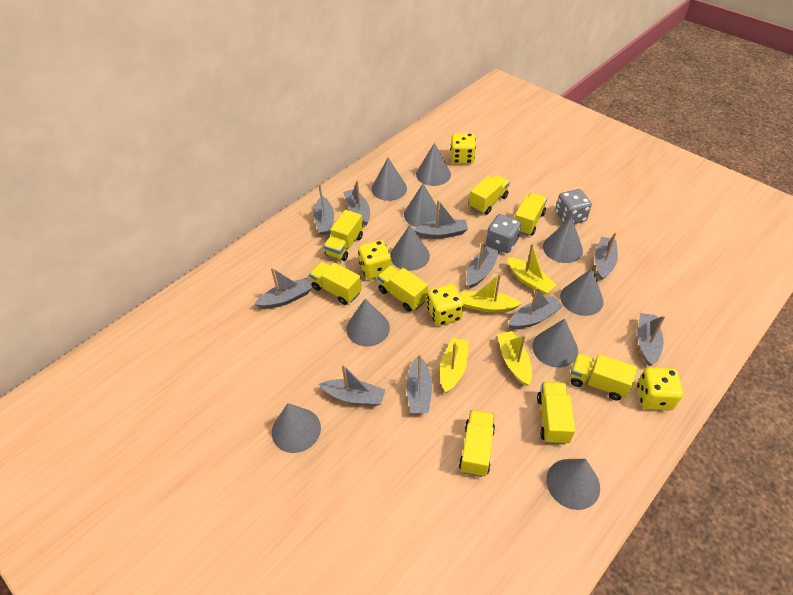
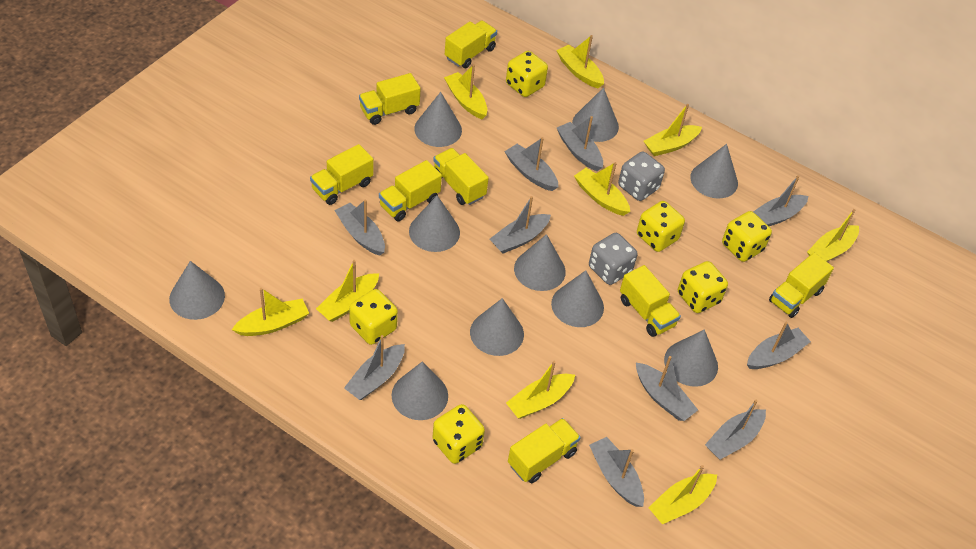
yellow boat: 4 -> 9
yellow dice: 4 -> 6

